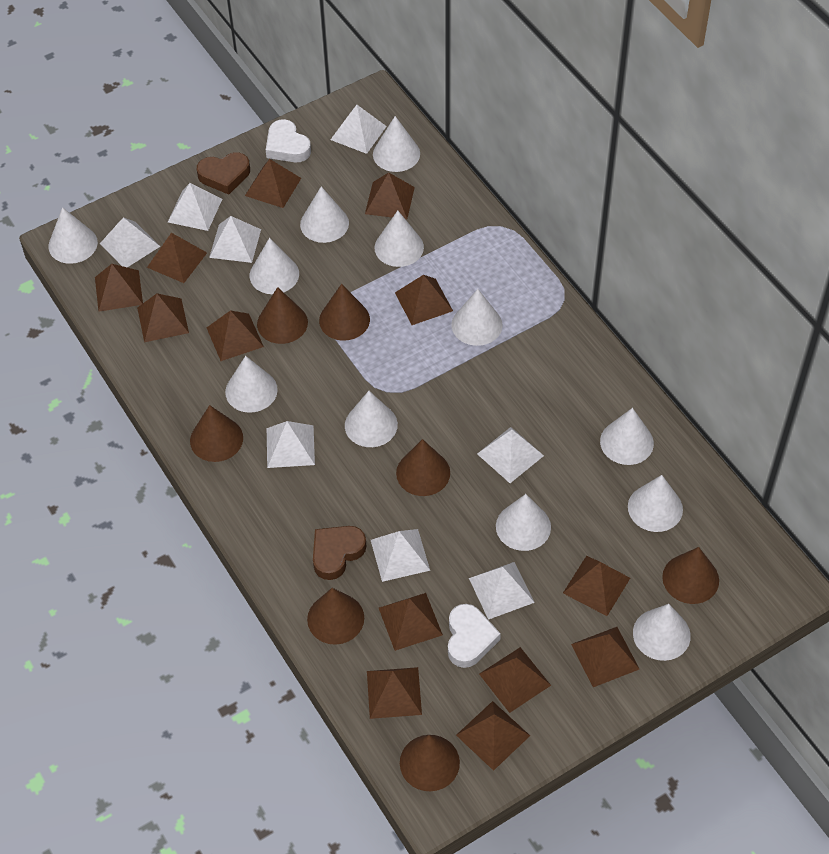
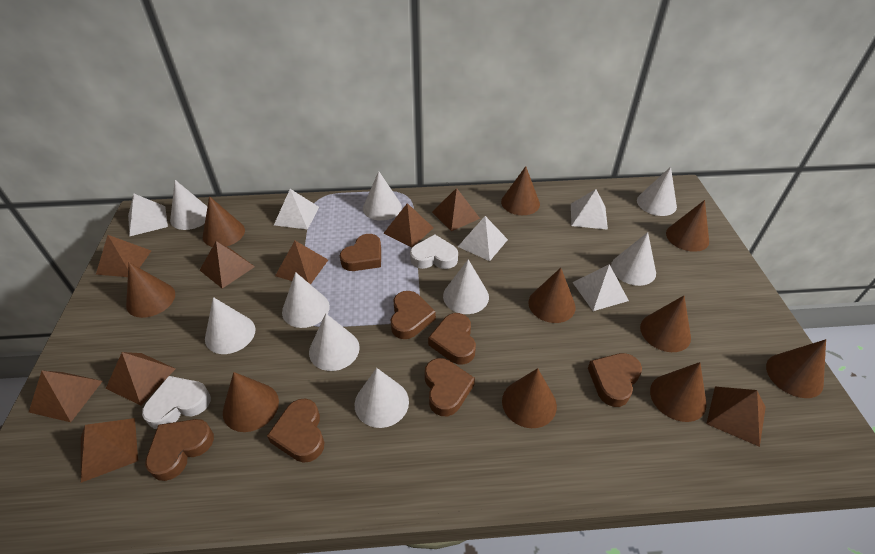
brown cone: 7 -> 10
brown heart: 2 -> 7
brown pyramid: 13 -> 9
white cone: 12 -> 9
white pyramid: 8 -> 5

